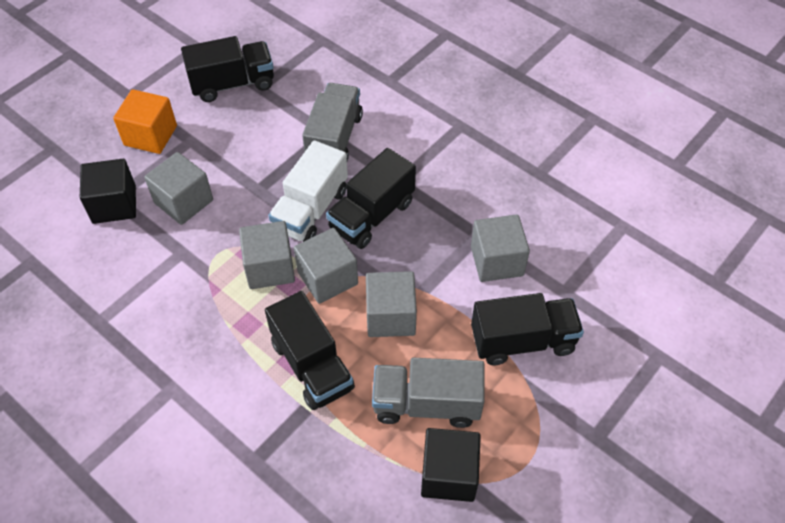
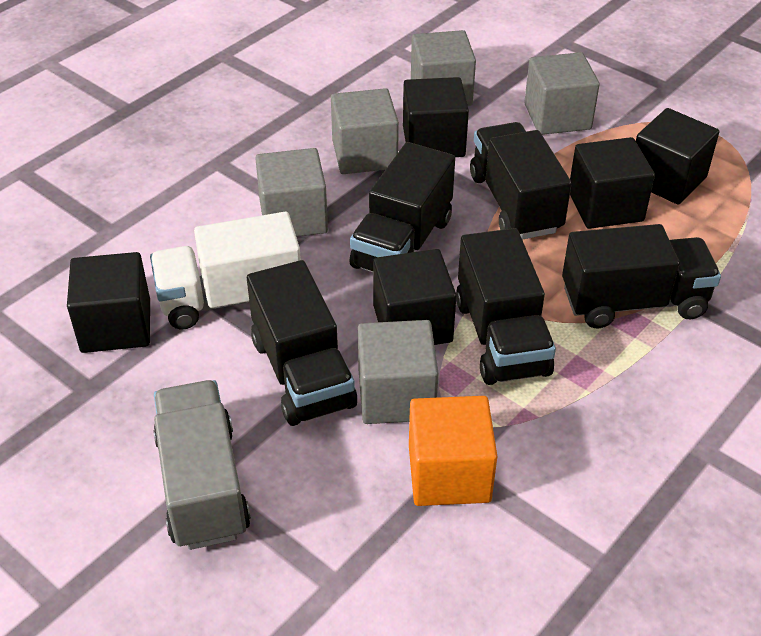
black cube: 2 -> 5
black truck: 4 -> 5
grey truck: 2 -> 1

